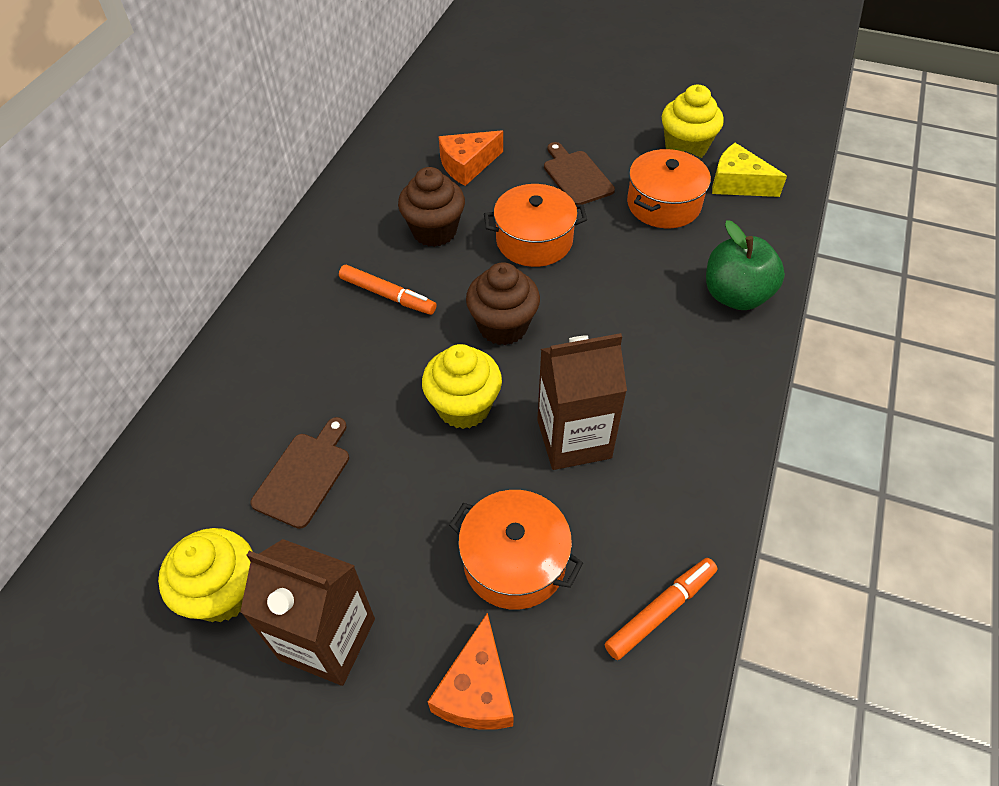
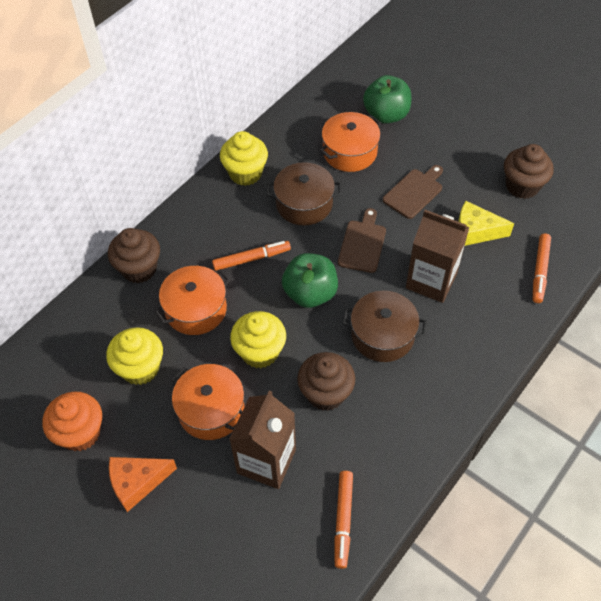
brown cupcake: 2 -> 3
brown pot: 0 -> 2
green apple: 1 -> 2
orange cheese: 2 -> 1
orange cupcake: 0 -> 1
orange marker: 2 -> 3

